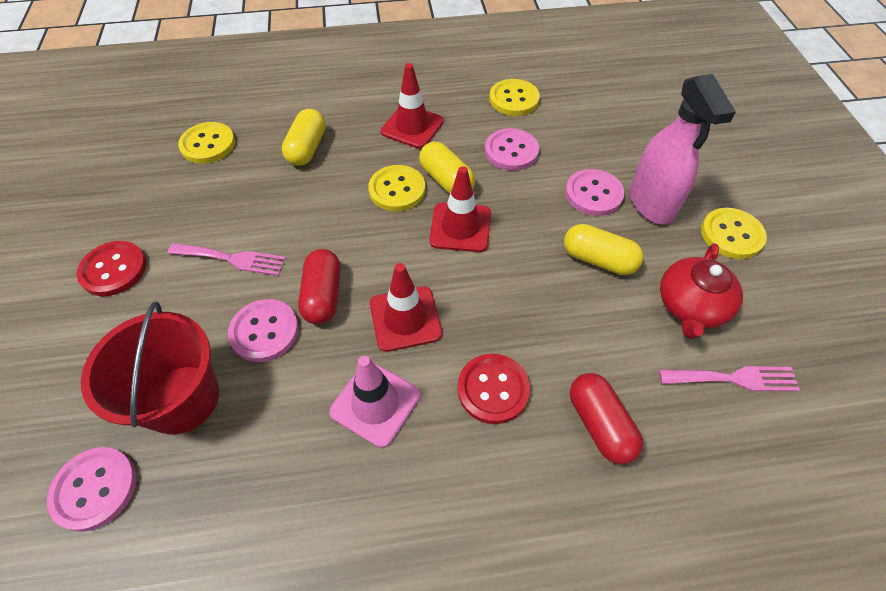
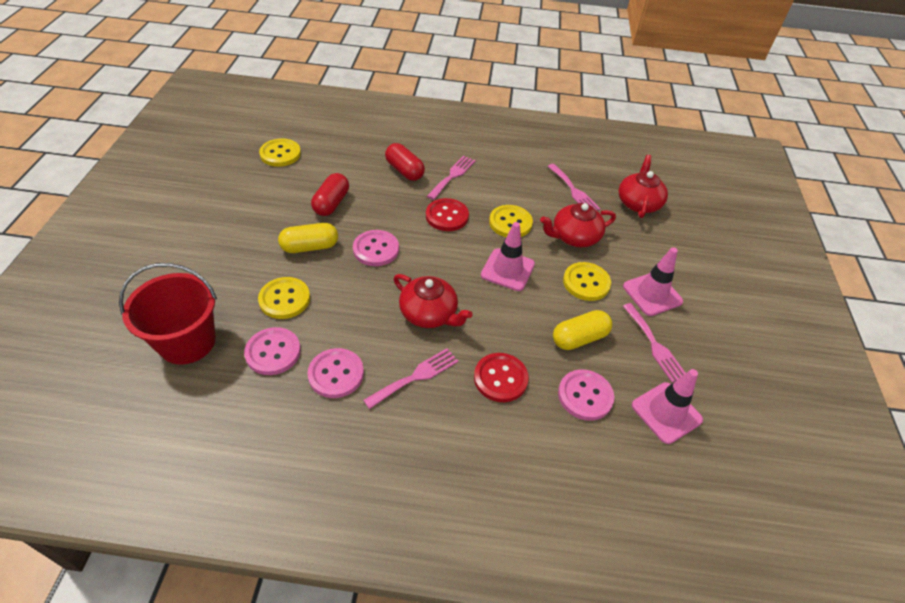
pink fork: 2 -> 4
pink spray bottle: 1 -> 0
pink traffic cone: 1 -> 3
red teapot: 1 -> 3
red traffic cone: 3 -> 0
yellow capsule: 3 -> 2

